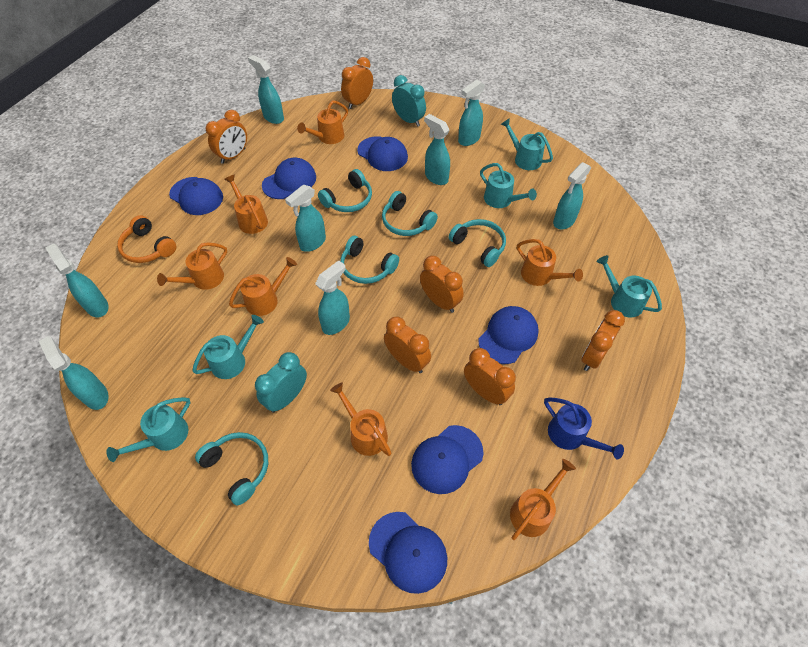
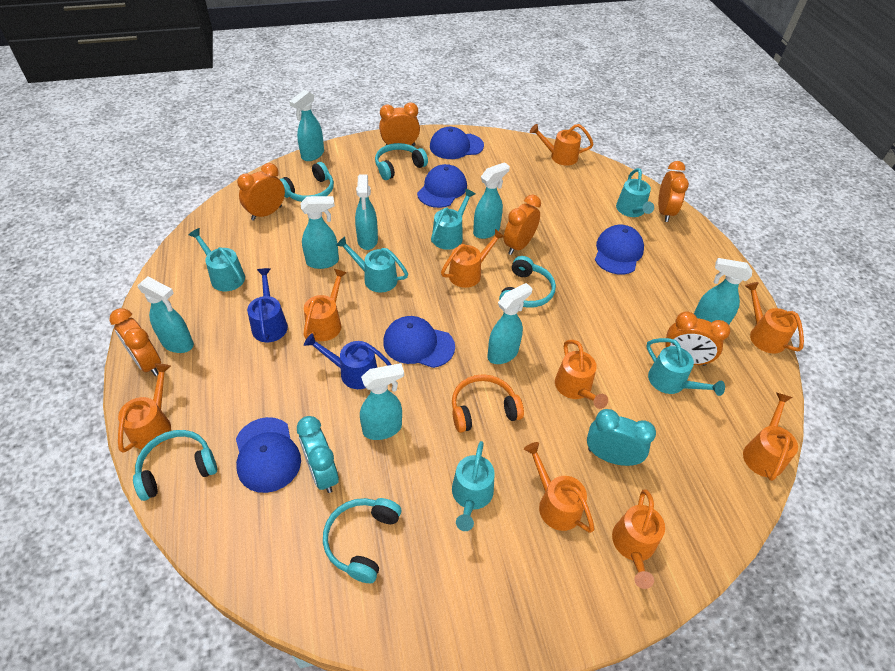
blue cap: 6 -> 5
blue watering can: 1 -> 2
orange watering can: 7 -> 9
turquoise watering can: 5 -> 6

